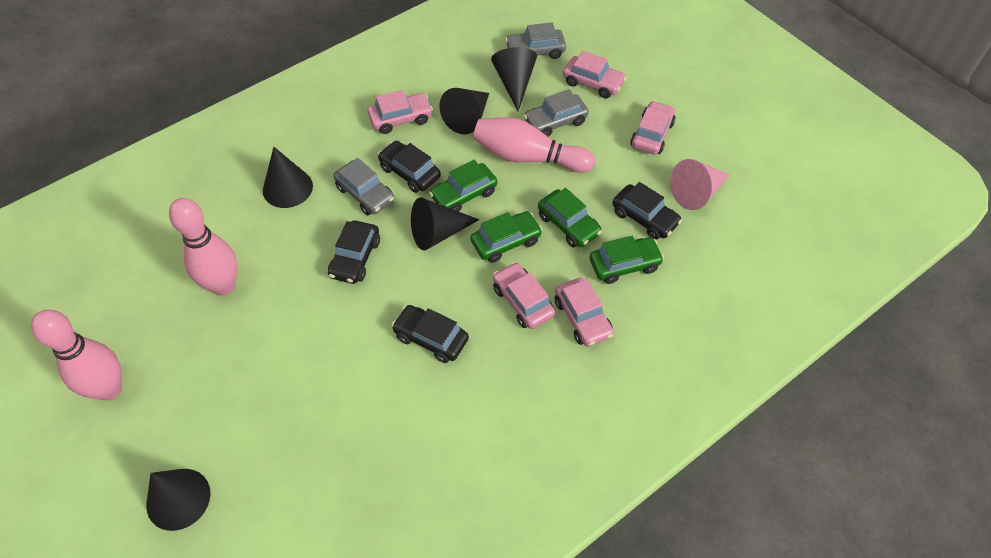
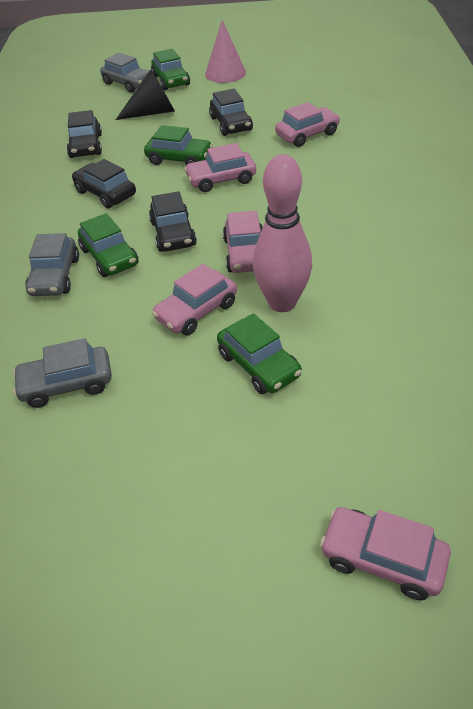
black cone: 5 -> 1
pink bowling pin: 3 -> 1

